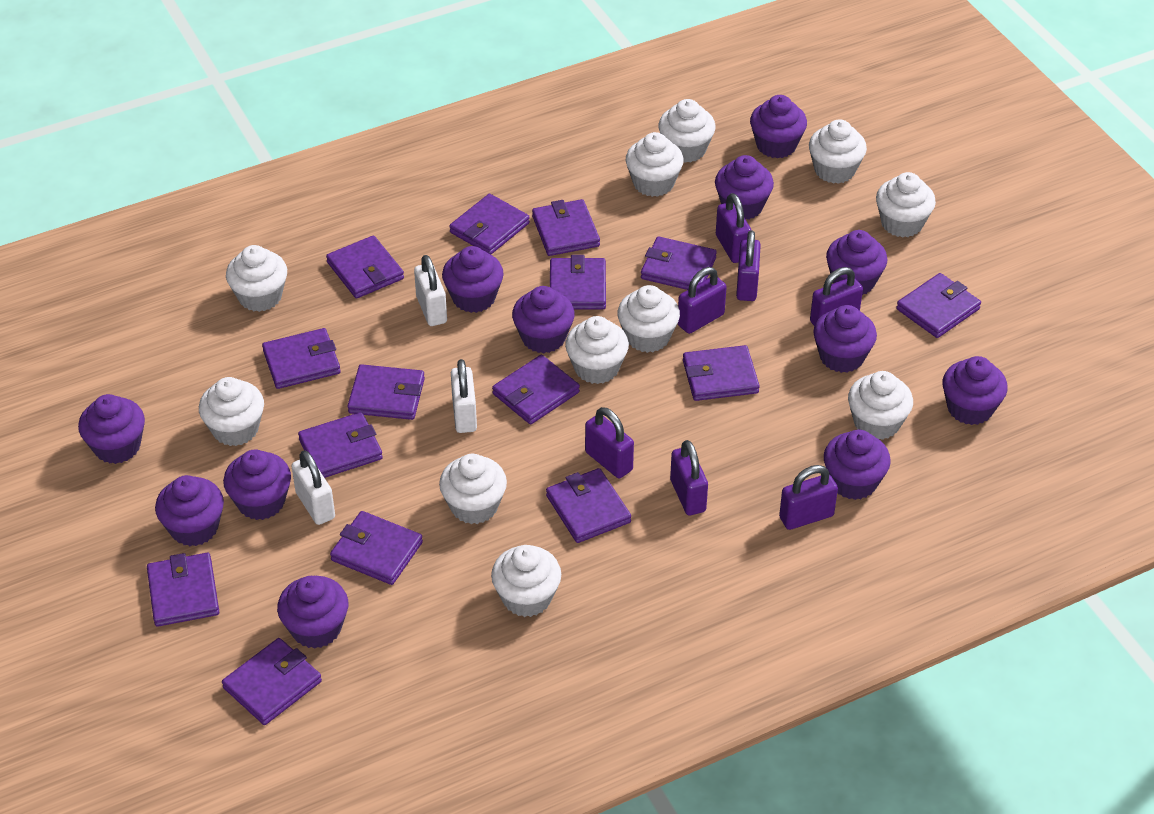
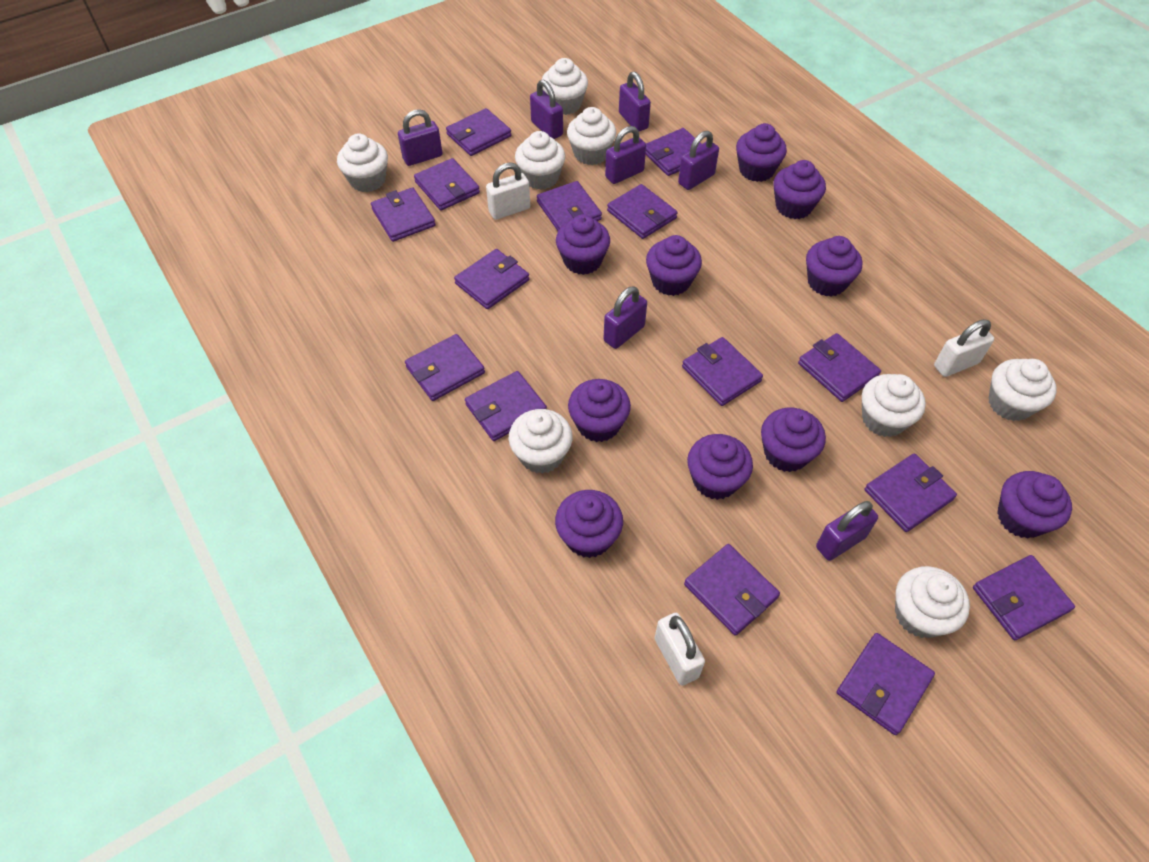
purple cupcake: 12 -> 10
white cupcake: 11 -> 8

